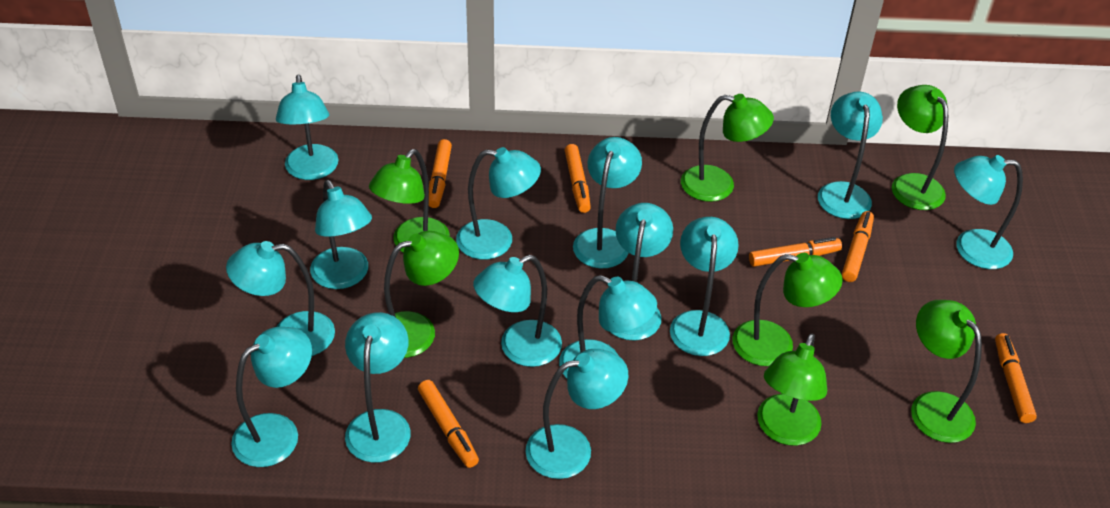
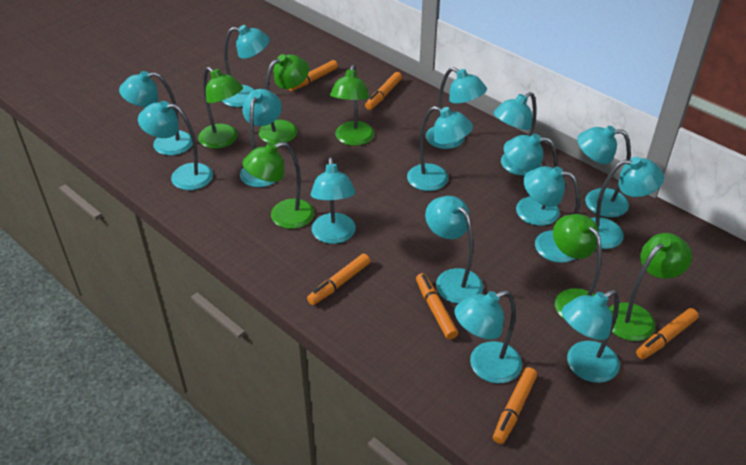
green lamp: 7 -> 6
turquoise lamp: 14 -> 15

